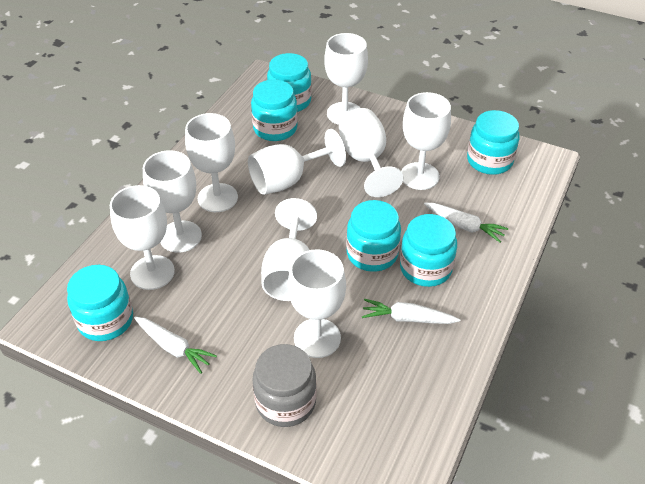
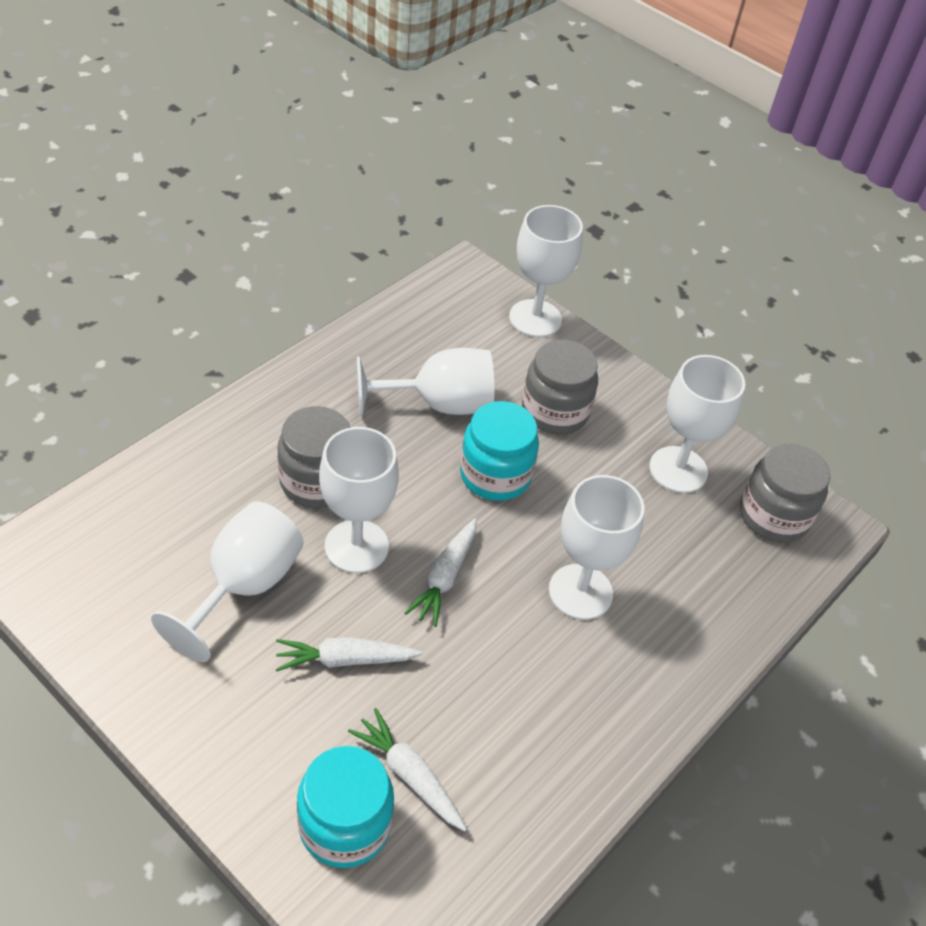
grey jar: 1 -> 3
turquoise jar: 6 -> 2
white goblet: 9 -> 6

